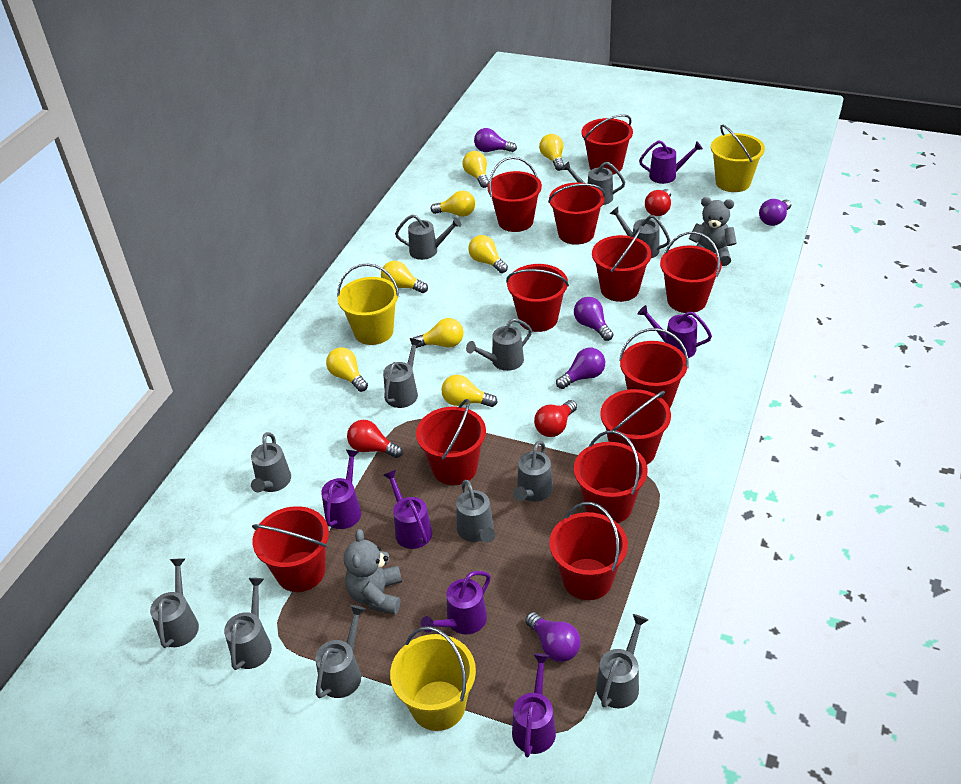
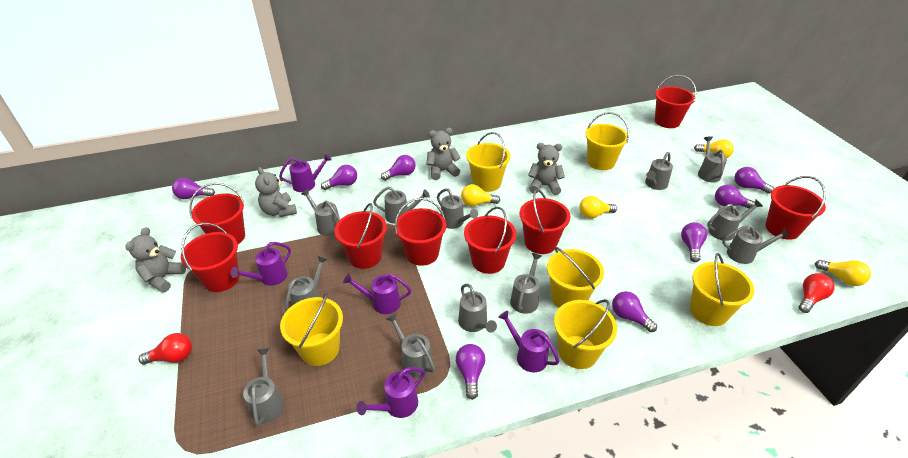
grey teddy bear: 2 -> 4
purple light bulb: 5 -> 8
purple watering can: 6 -> 5
red bucket: 12 -> 8
red light bulb: 3 -> 2
yellow bucket: 3 -> 6
yellow light bulb: 8 -> 4

